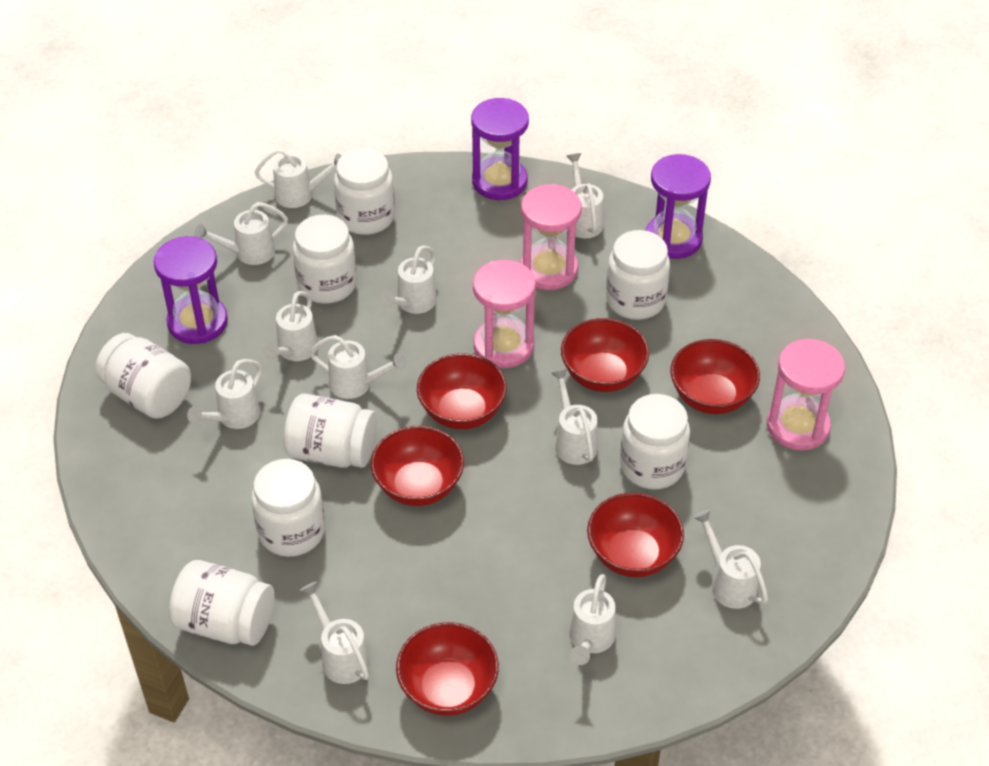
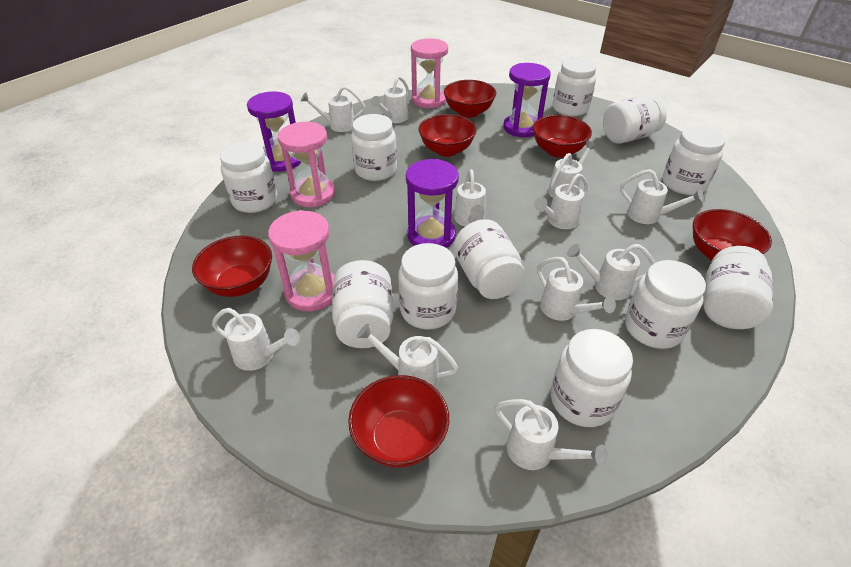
white jar: 8 -> 11

